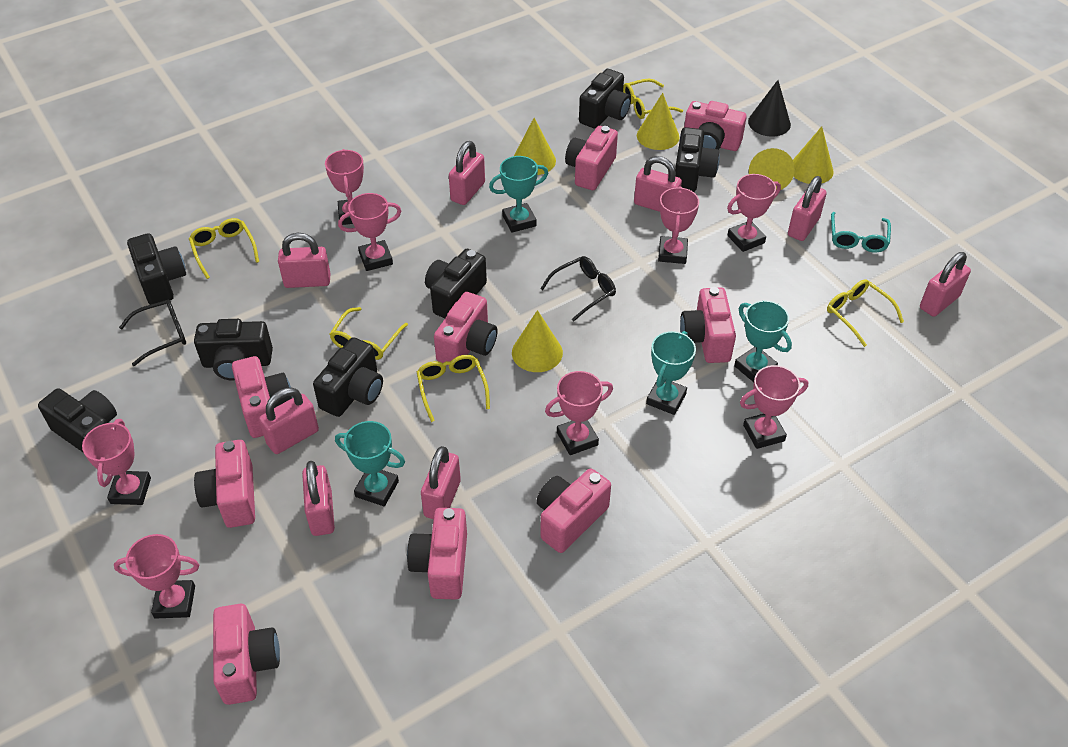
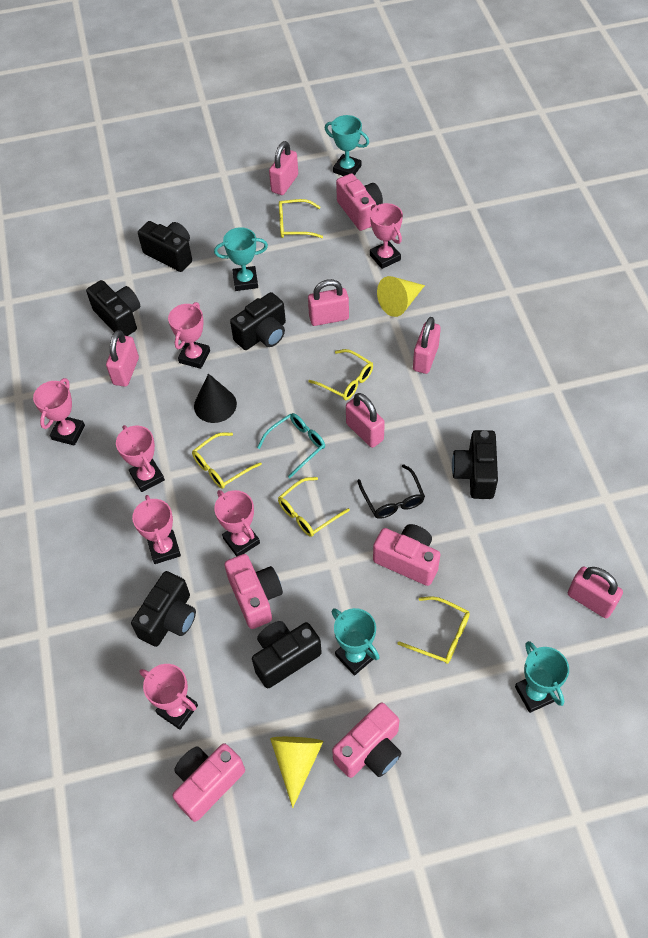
black camera: 7 -> 6
black glasses: 2 -> 1
pink camera: 9 -> 5
pink padlock: 8 -> 6
pink trophy: 8 -> 7
yellow cone: 5 -> 2

